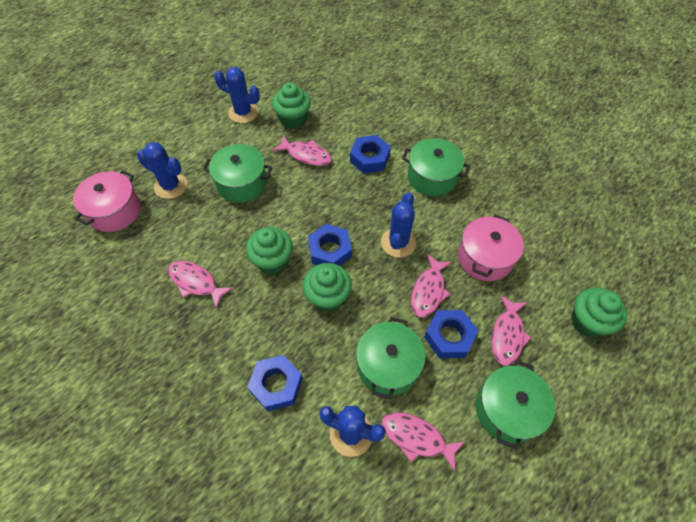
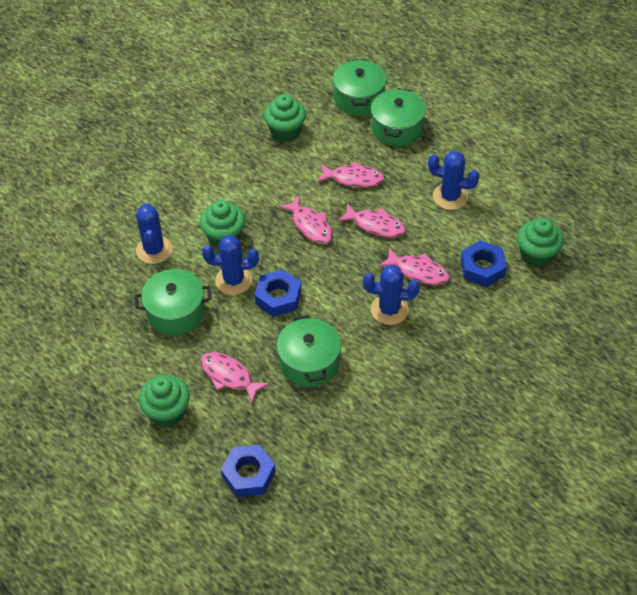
blue nut: 4 -> 3
pink pot: 2 -> 0

